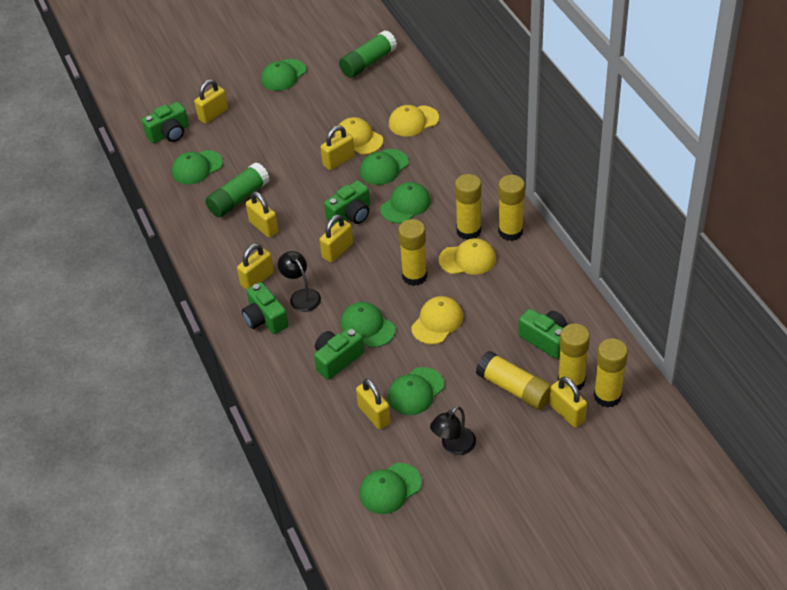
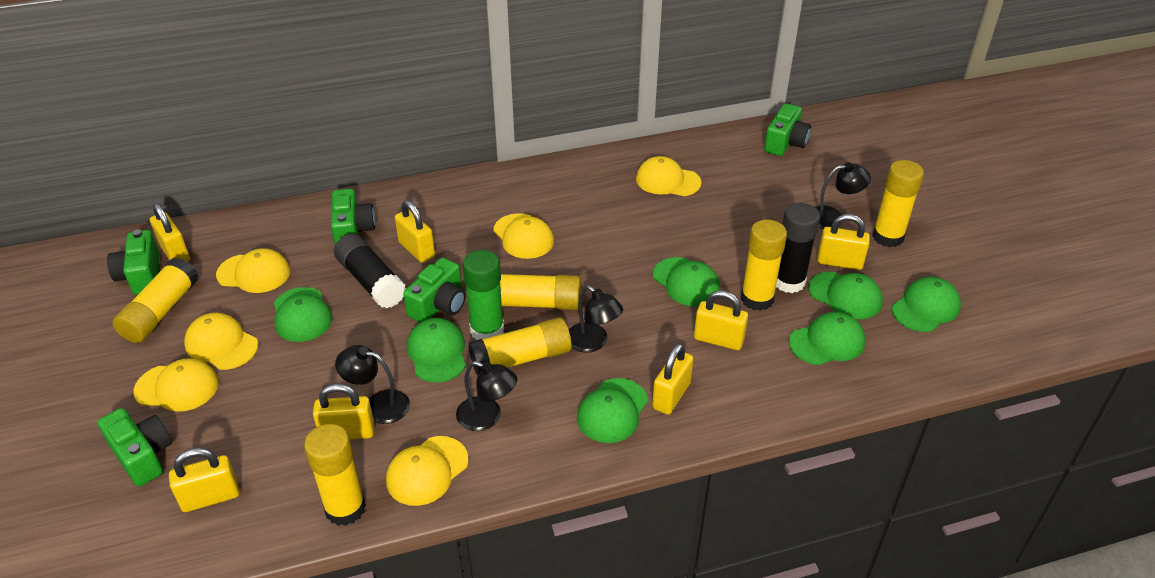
black glue stick: 0 -> 2
black lamp: 2 -> 4
green glue stick: 2 -> 1
yellow cap: 4 -> 6

